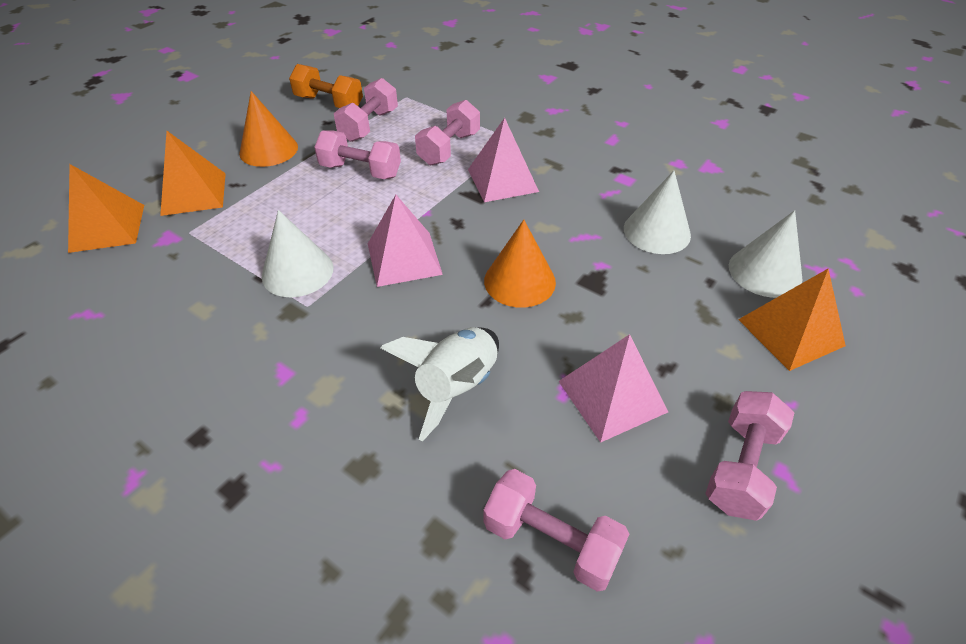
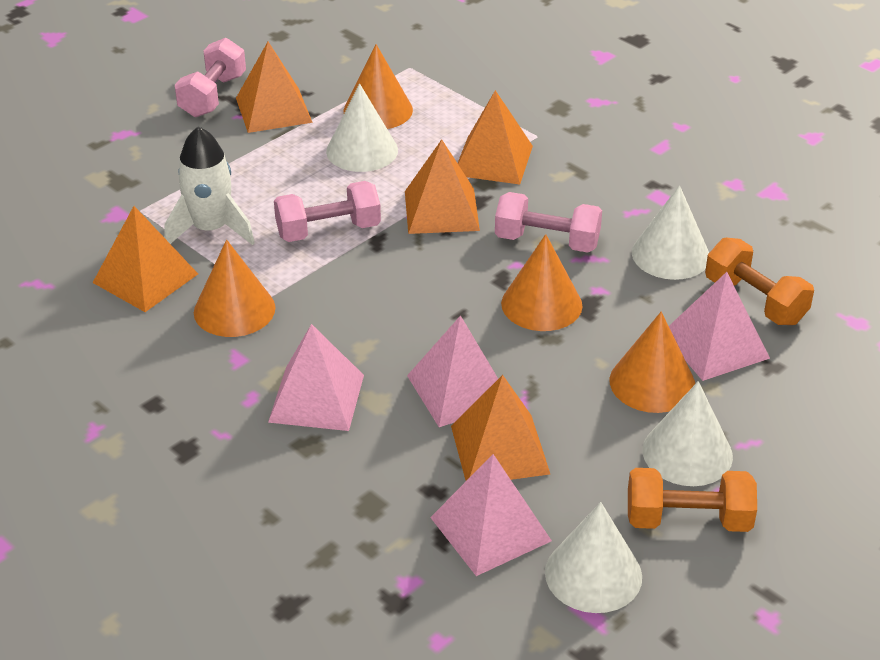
orange cone: 2 -> 4
orange dumbbell: 1 -> 2
orange pyramid: 3 -> 5
pink dumbbell: 5 -> 3
pink pyramid: 3 -> 4
white cone: 3 -> 4

